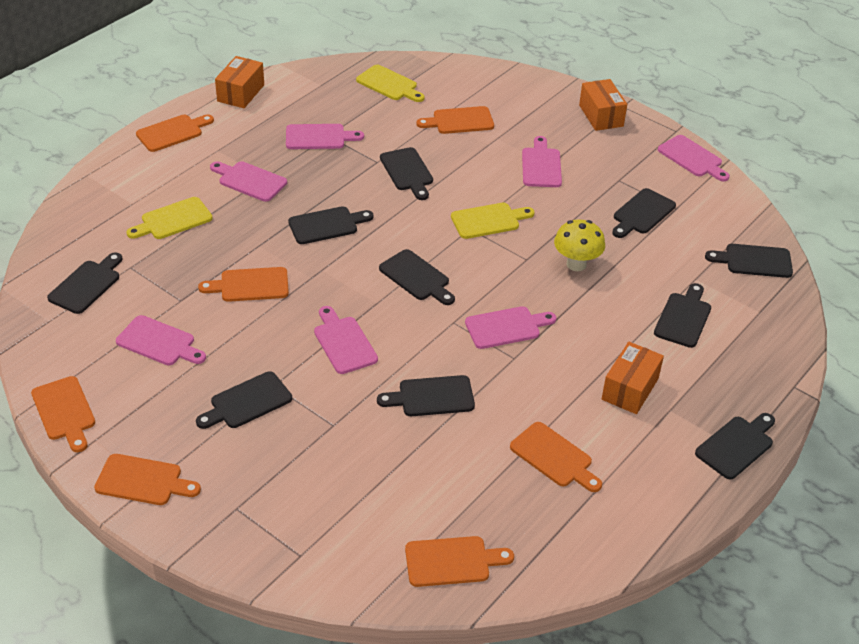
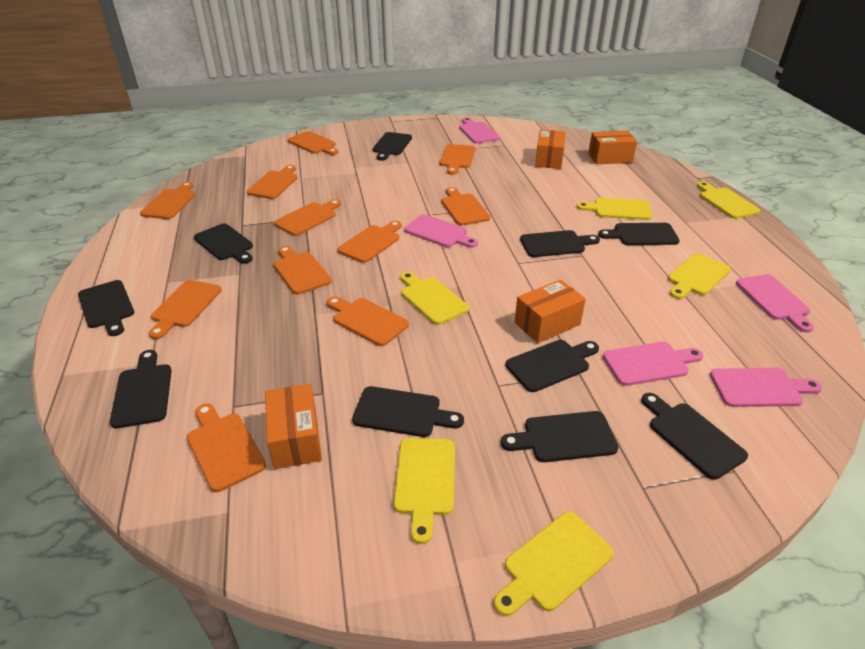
orange box: 3 -> 4
orange cutting board: 7 -> 11
pink cutting board: 7 -> 5
yellow cutting board: 3 -> 6
yellow mushroom: 1 -> 0

